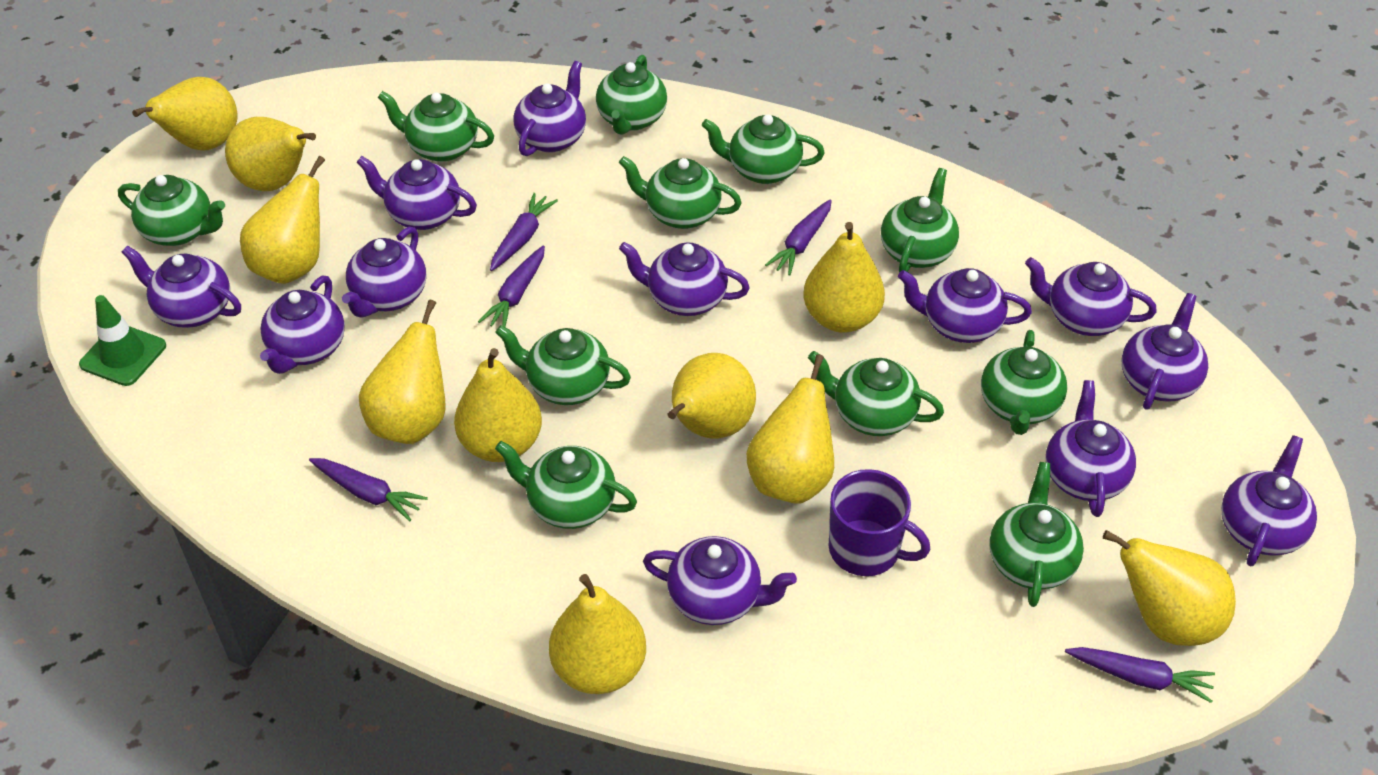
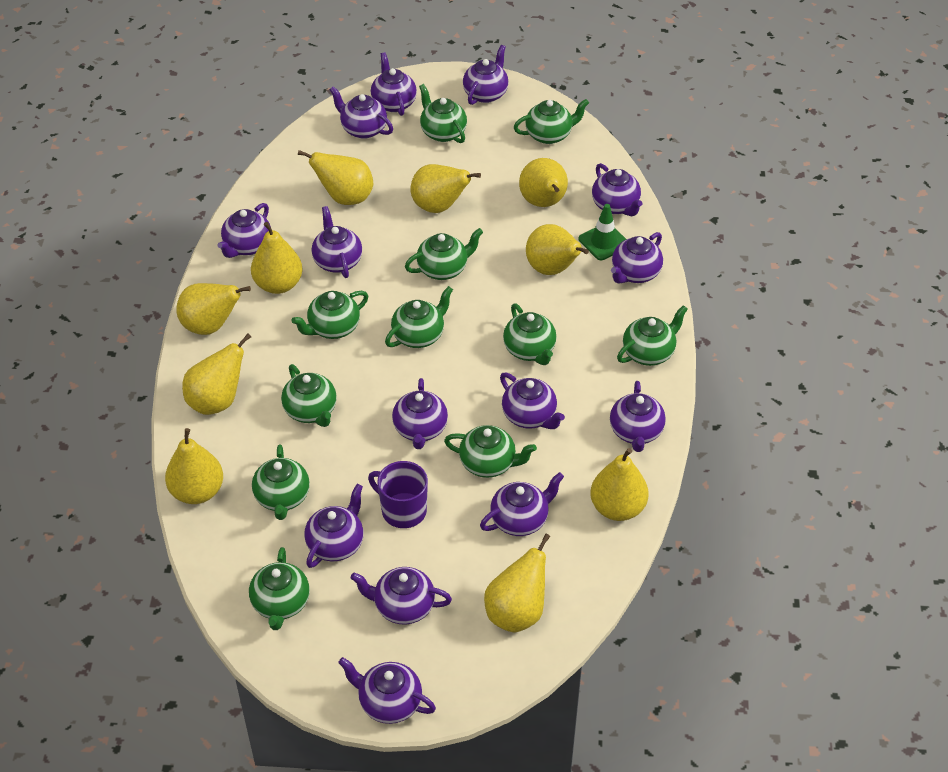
purple carrot: 5 -> 0
purple teapot: 12 -> 14

